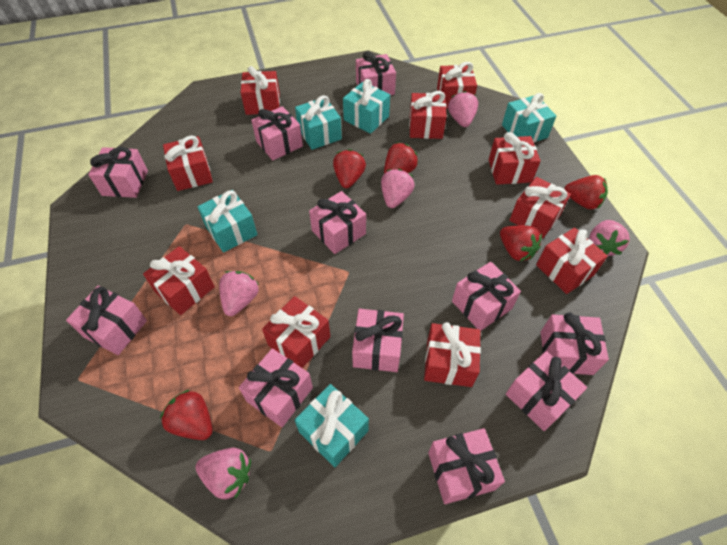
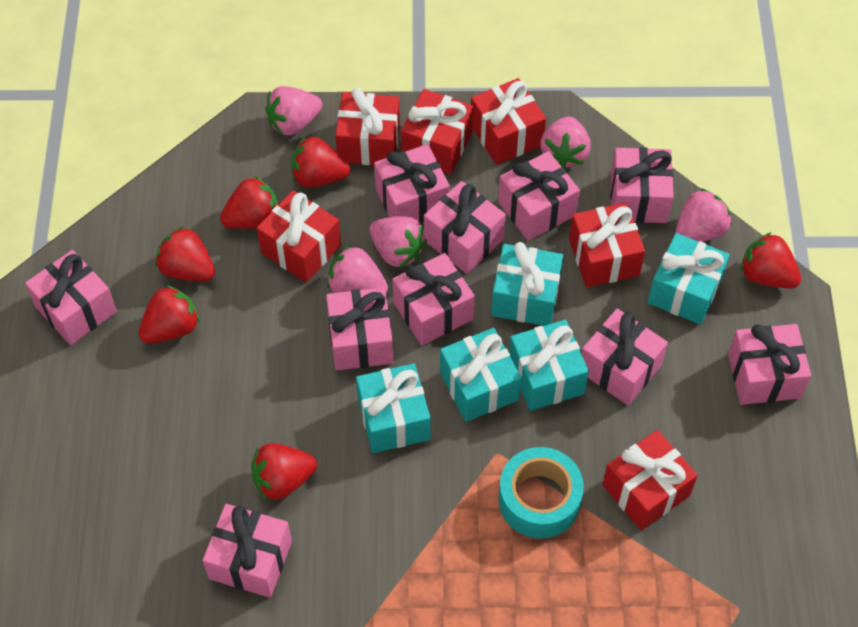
pink gift: 11 -> 10
red gift: 10 -> 6
red strawberry: 5 -> 6
turquoise tape: 0 -> 1

